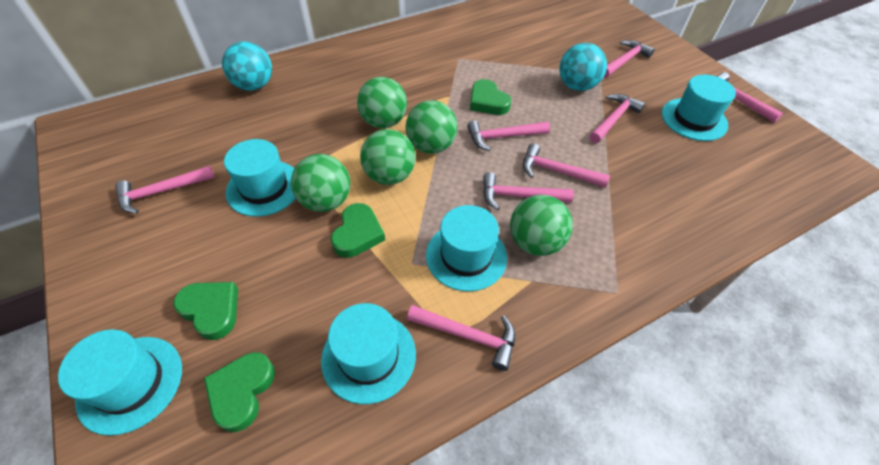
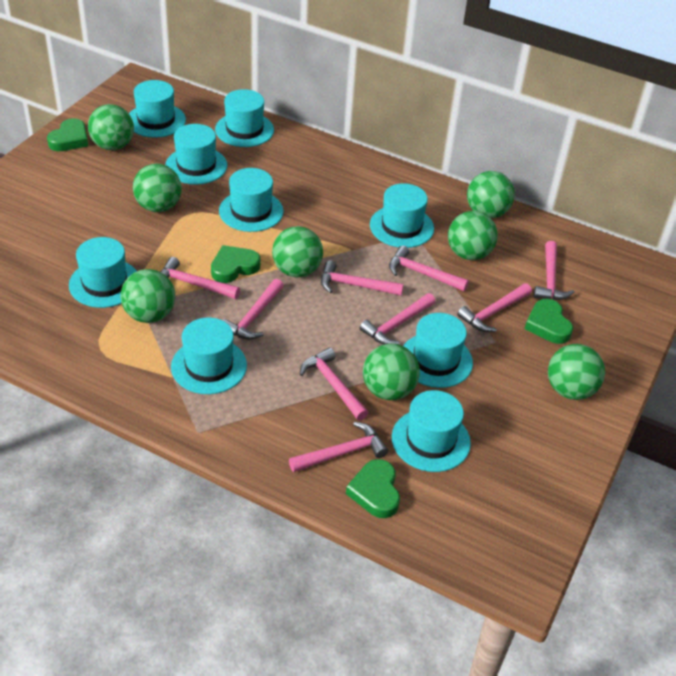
green ball: 5 -> 8
pink hammer: 8 -> 9
turquoise ball: 2 -> 0
turquoise hat: 5 -> 9

